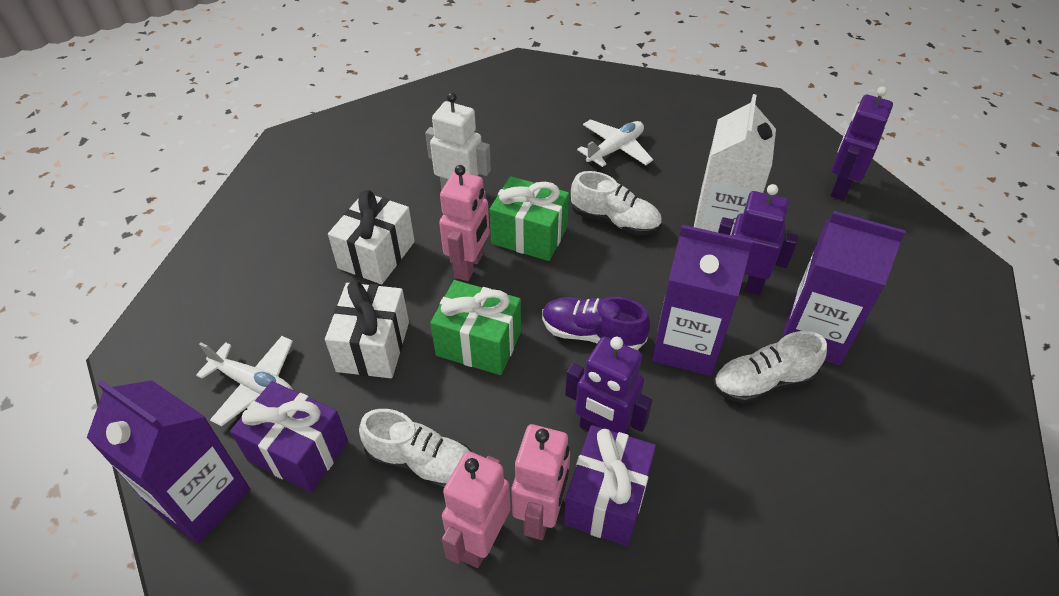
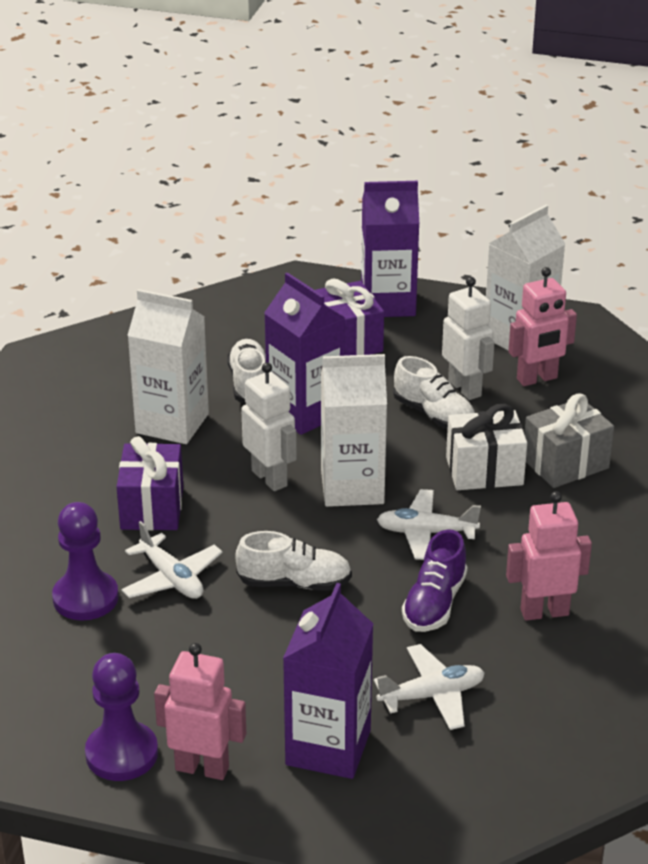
green gift: 2 -> 0
grey gift: 0 -> 1
purple pawn: 0 -> 2
purple robot: 3 -> 0
white carton: 1 -> 3
white gift: 2 -> 1
white plane: 2 -> 3
white robot: 1 -> 2

